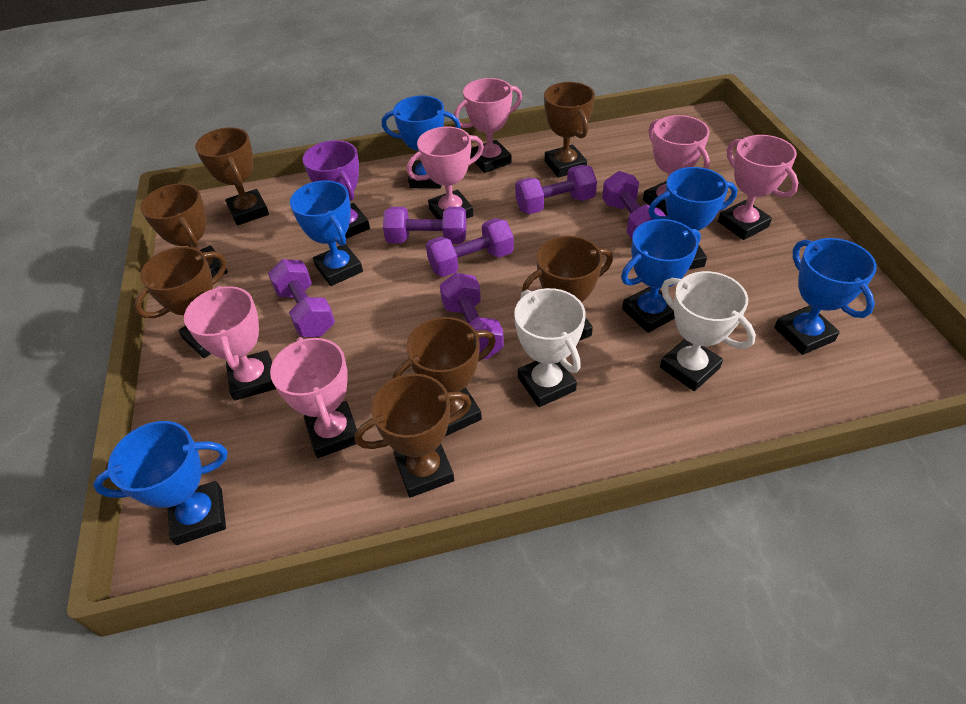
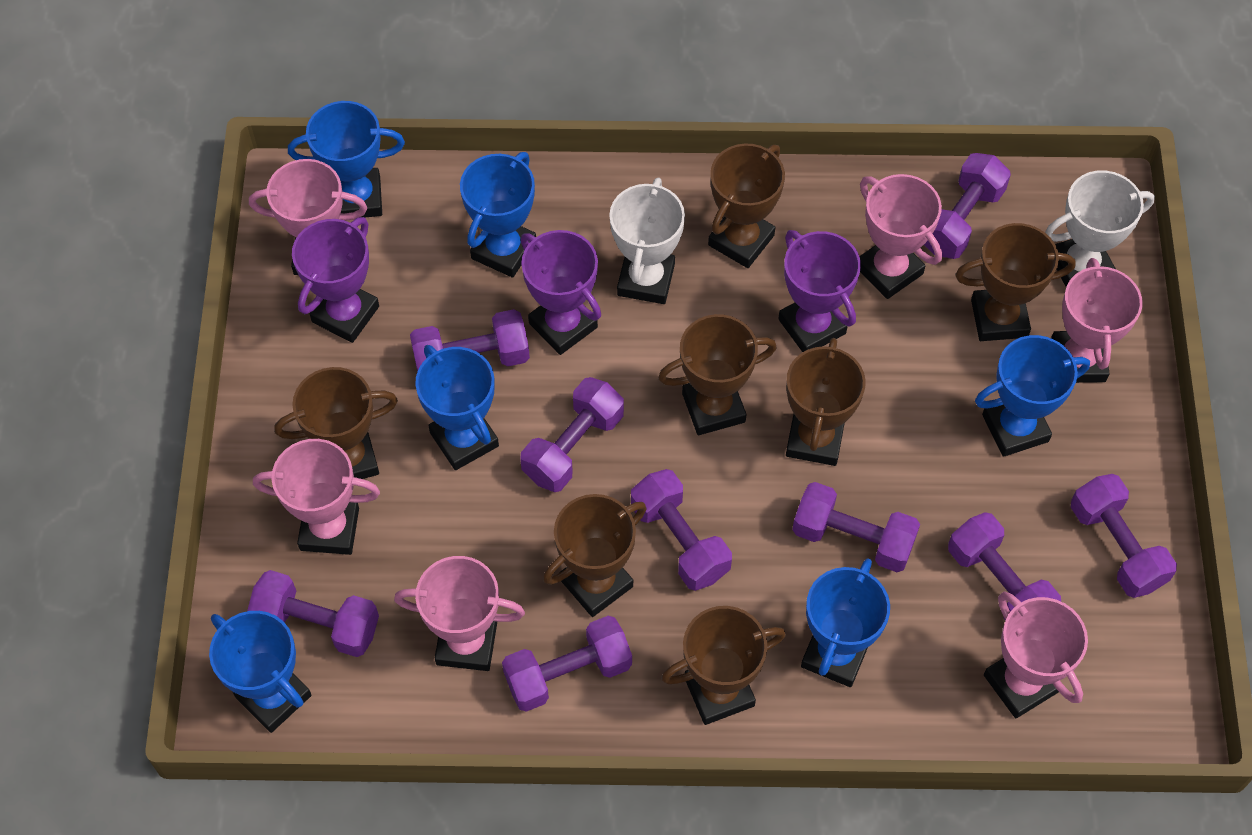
purple dumbbell: 6 -> 9
purple trophy: 1 -> 3

